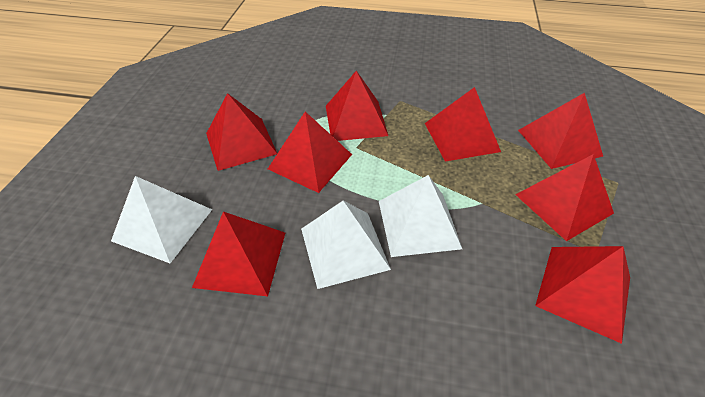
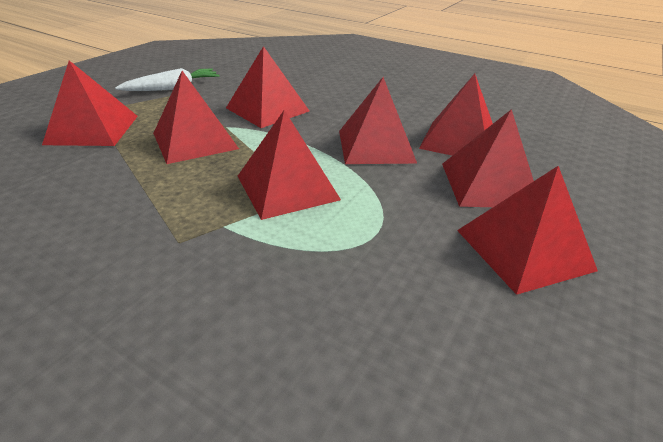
white carrot: 0 -> 1
white pyramid: 3 -> 0

